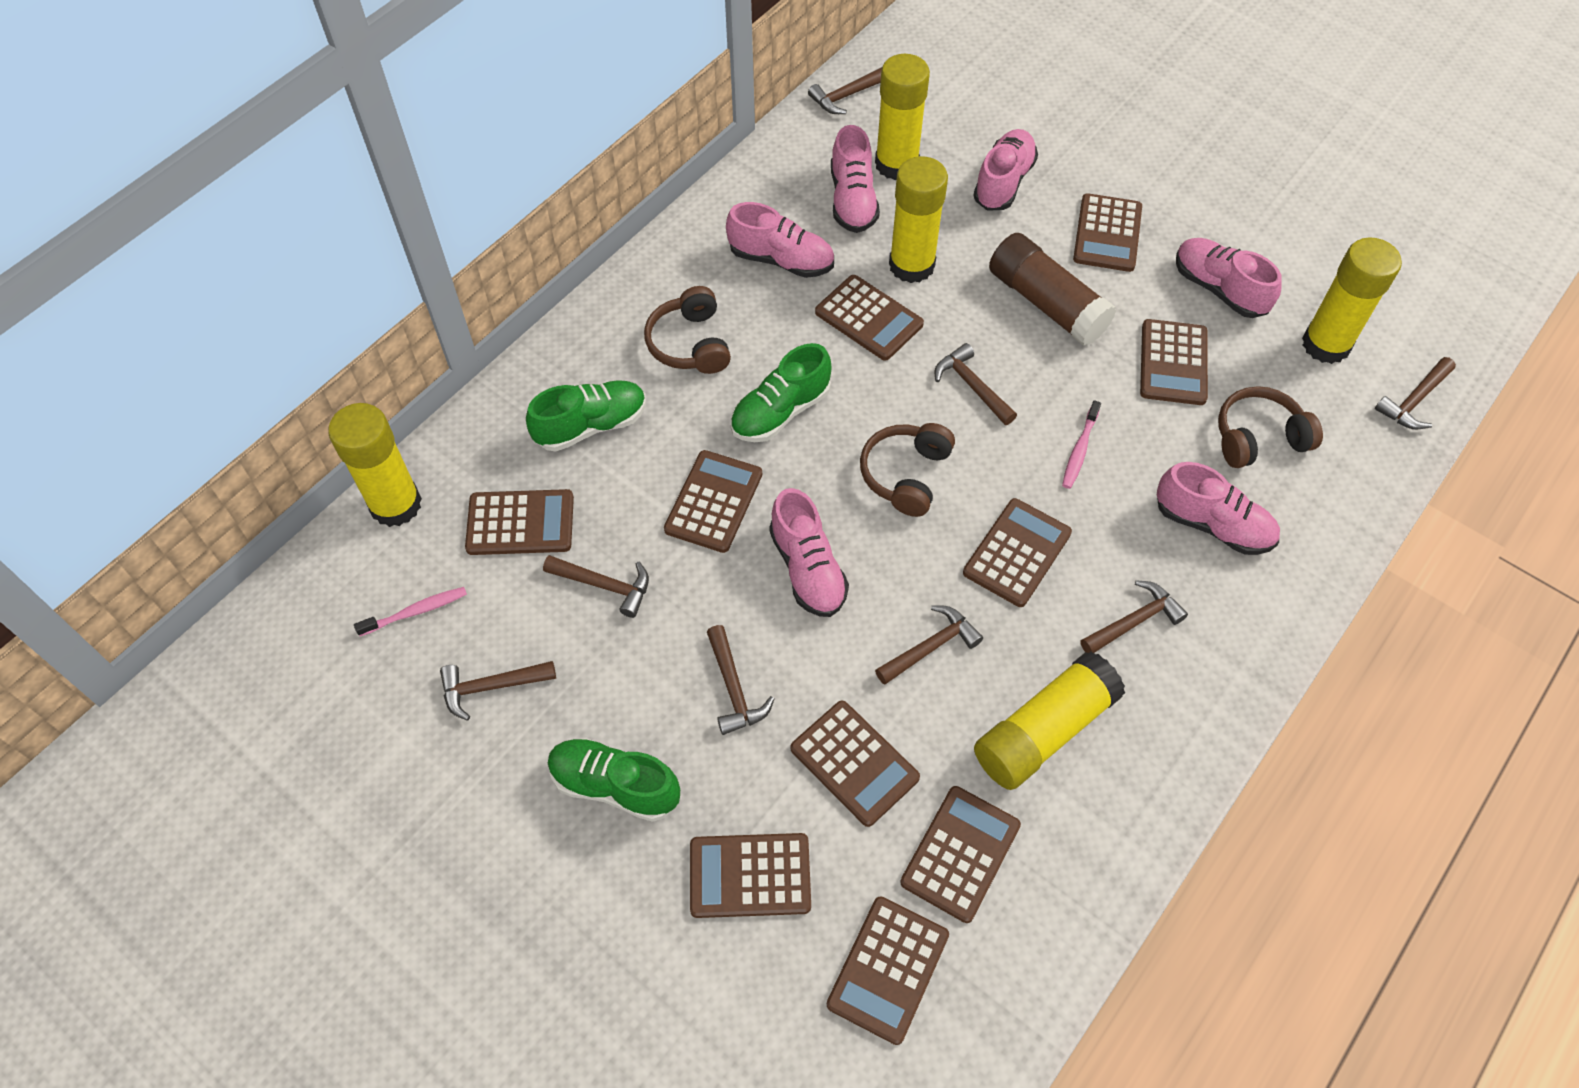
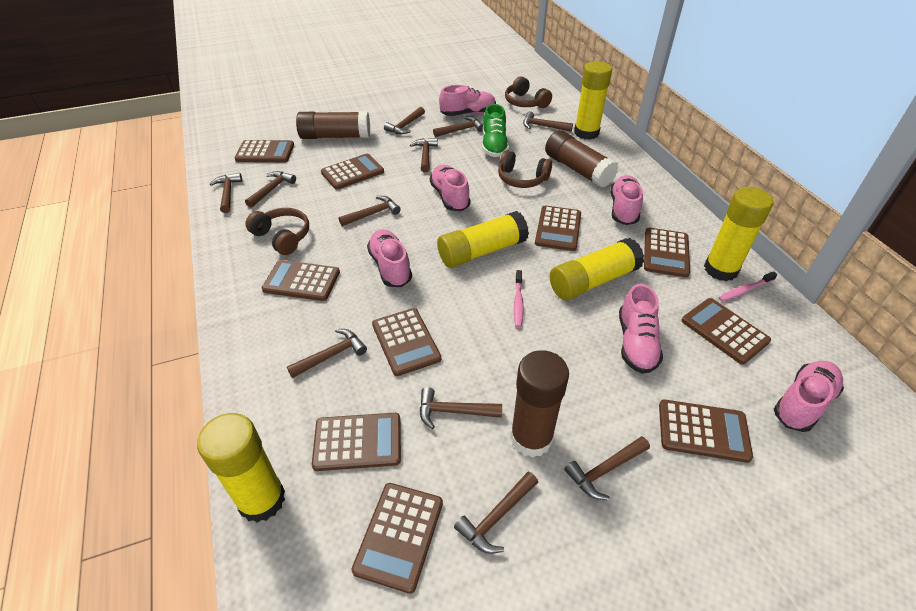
brown glue stick: 1 -> 3
brown hammer: 8 -> 11
green shoe: 3 -> 1

